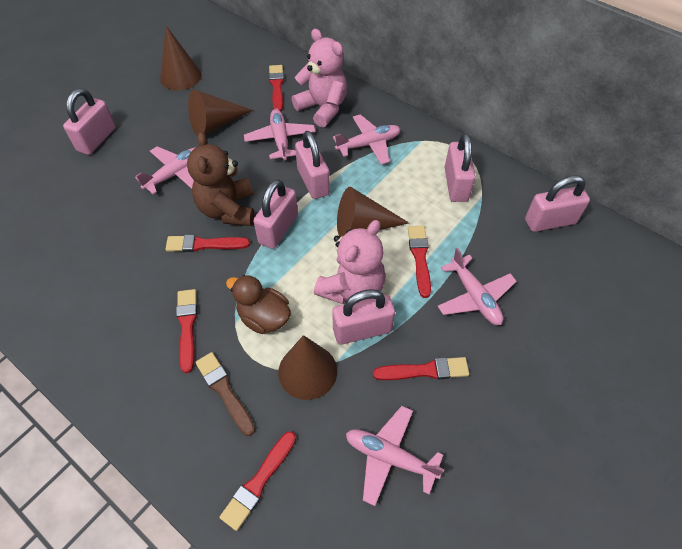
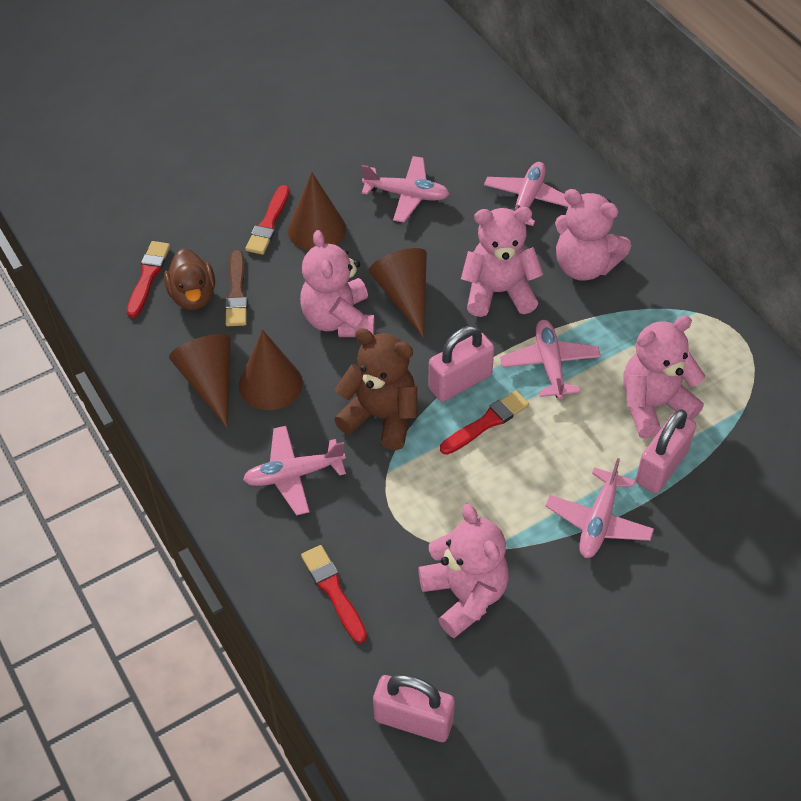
pink padlock: 6 -> 3
pink teddy bear: 2 -> 5
red brush: 6 -> 4

